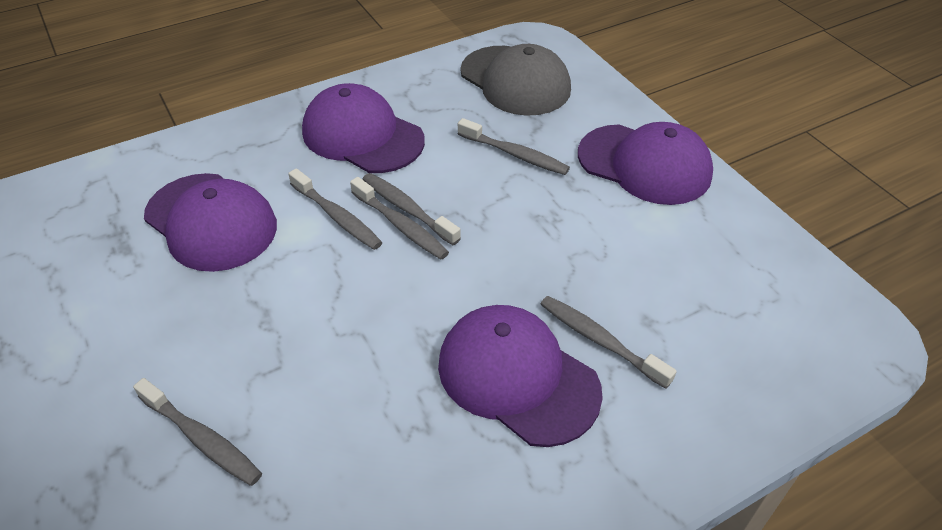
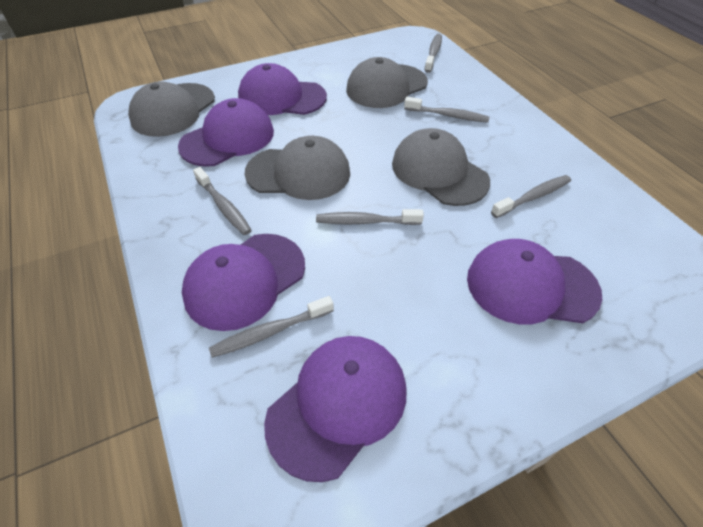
grey cap: 1 -> 4
purple cap: 4 -> 5

